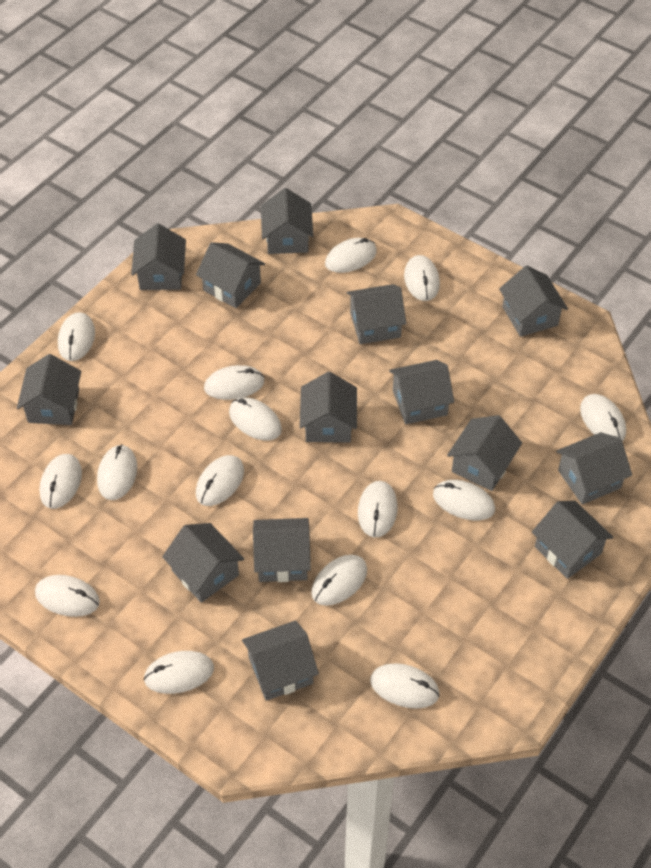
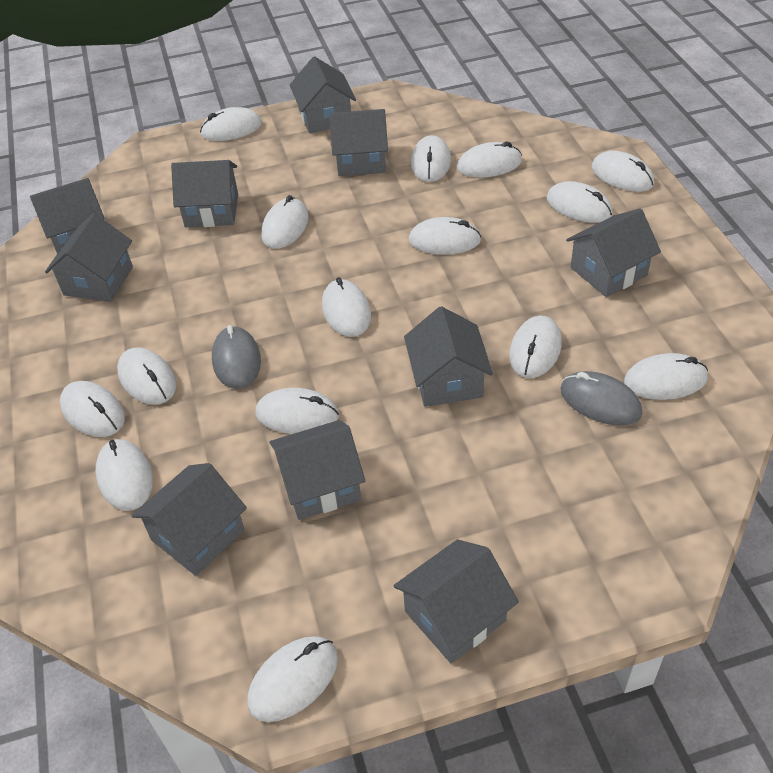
grey house: 14 -> 10
grey mouse: 0 -> 2

